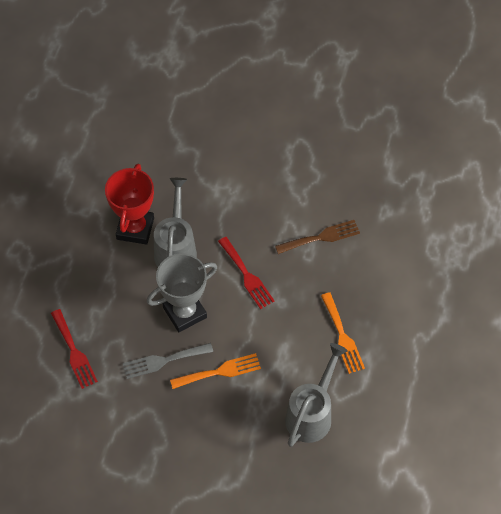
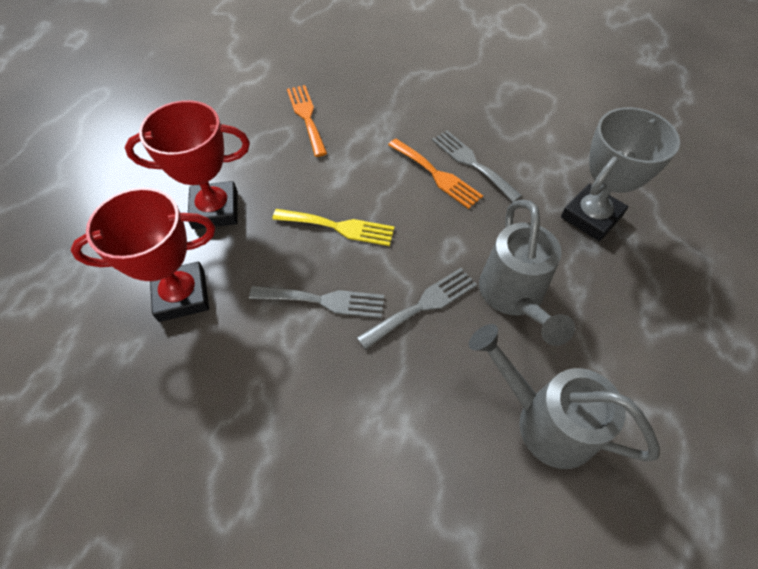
brown fork: 1 -> 0
grey fork: 1 -> 3
red fork: 2 -> 0
red trophy: 1 -> 2
yellow fork: 0 -> 1

